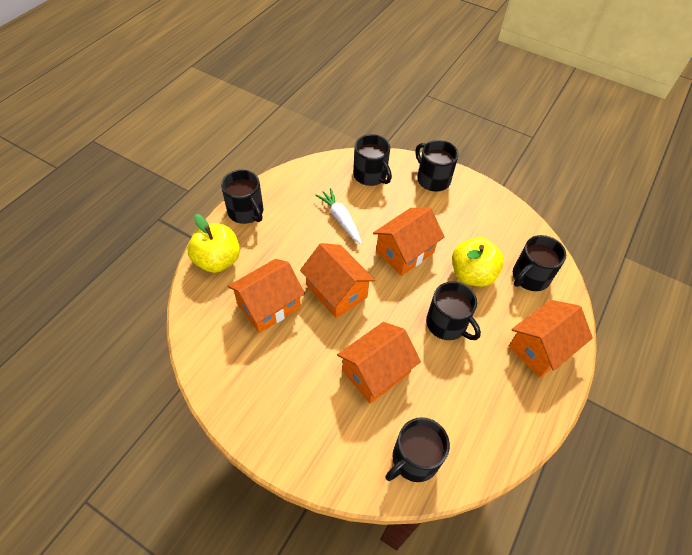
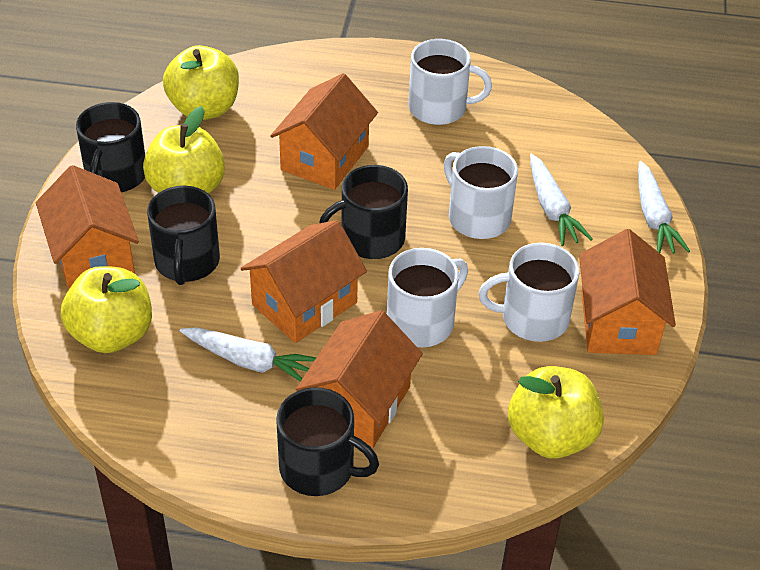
black mug: 6 -> 4
white carrot: 1 -> 3
white mug: 0 -> 4
yellow apple: 2 -> 4

